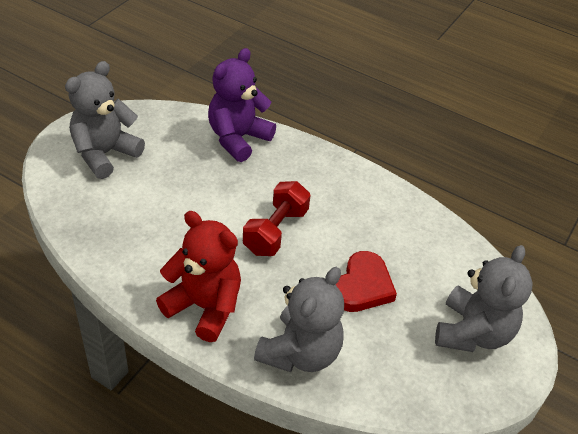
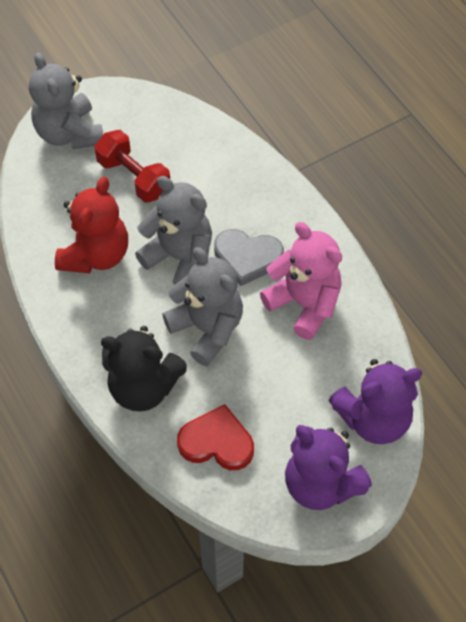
black teddy bear: 0 -> 1
grey heart: 0 -> 1
pink teddy bear: 0 -> 1
purple teddy bear: 1 -> 2

